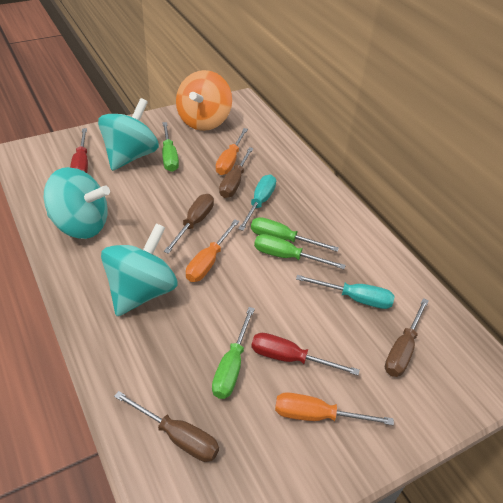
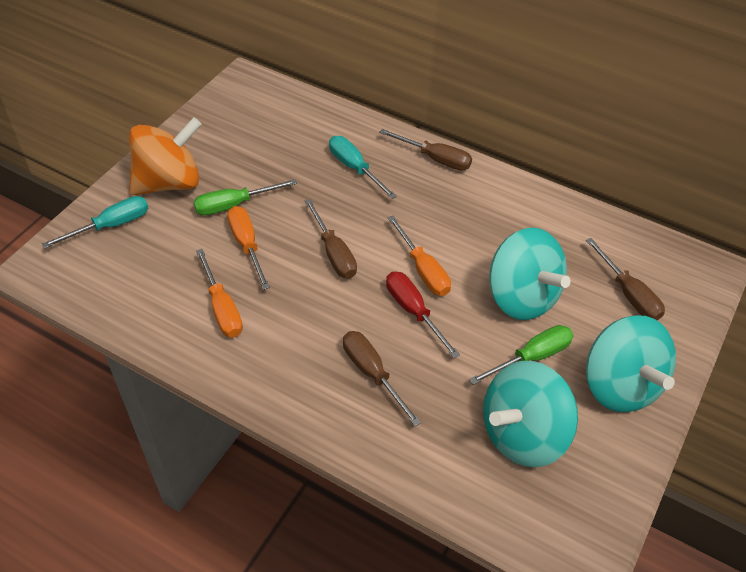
green screwdriver: 4 -> 2
red screwdriver: 2 -> 1

